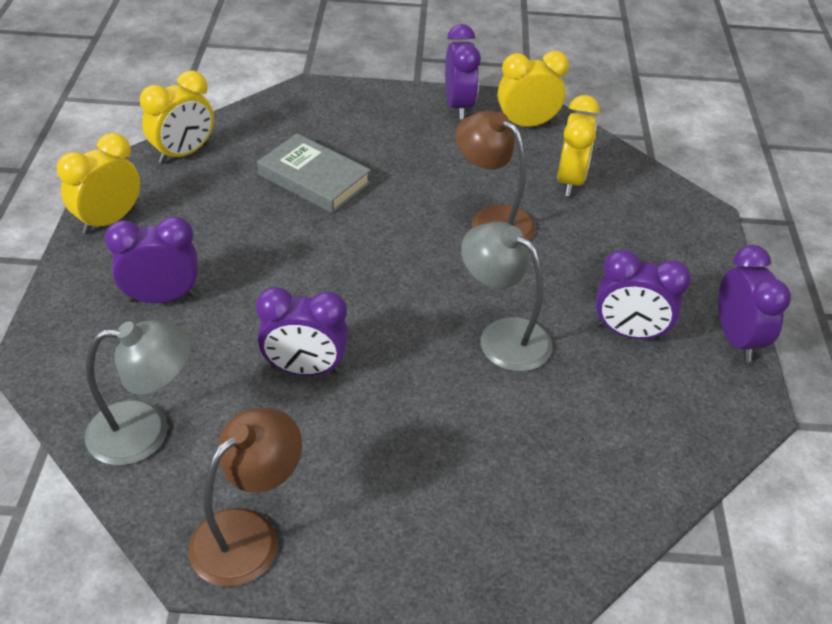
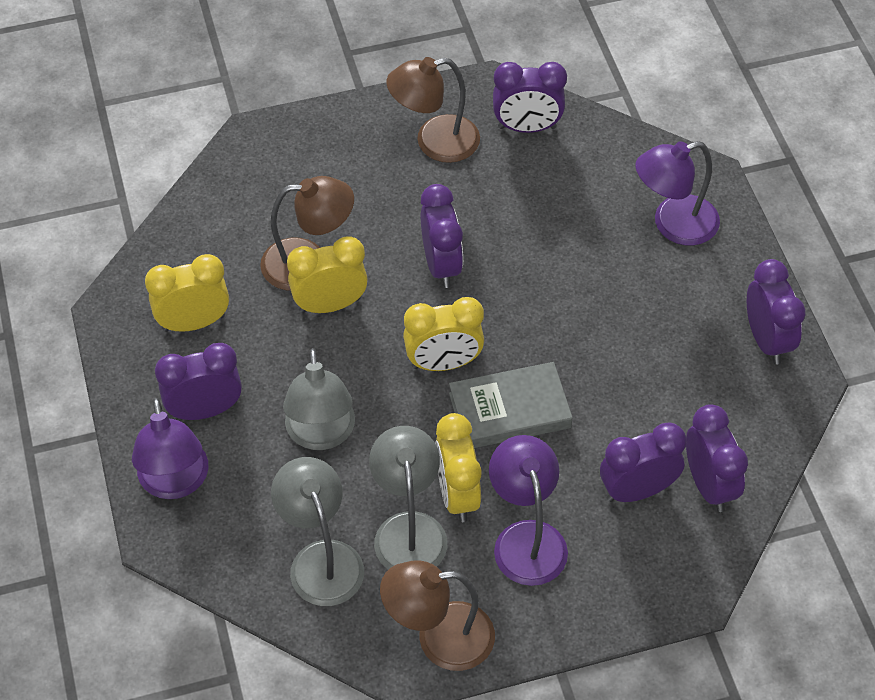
brown lamp: 2 -> 3
grey lamp: 2 -> 3
purple clock: 5 -> 6
purple lamp: 0 -> 3

